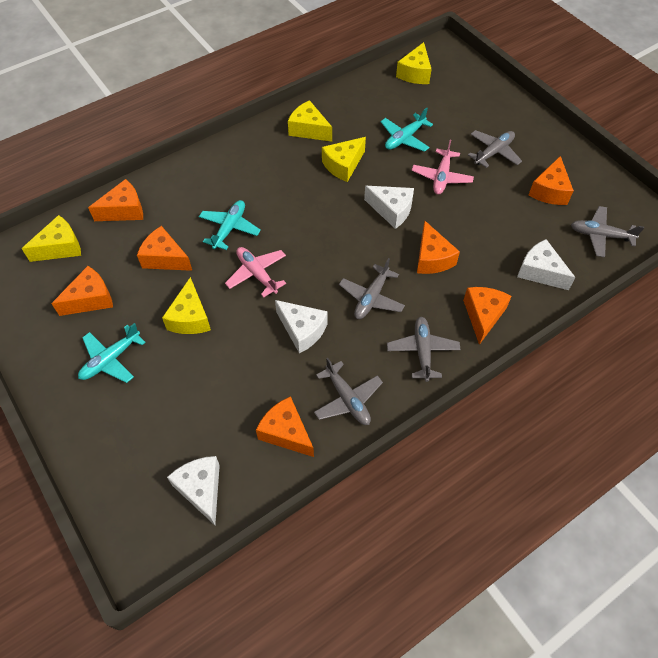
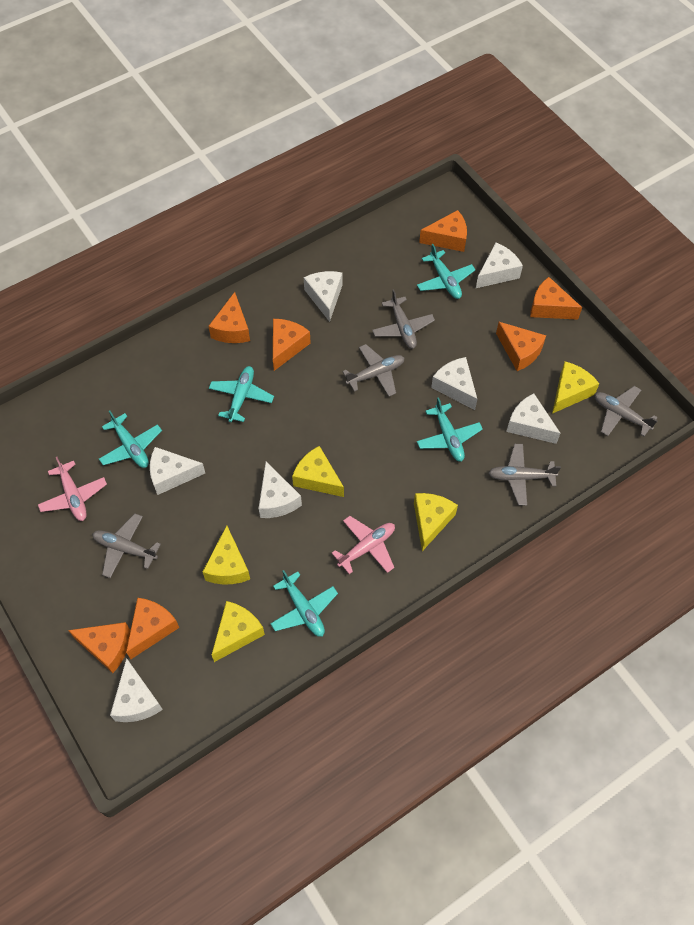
turquoise plane: 3 -> 5
white cheese: 4 -> 7

